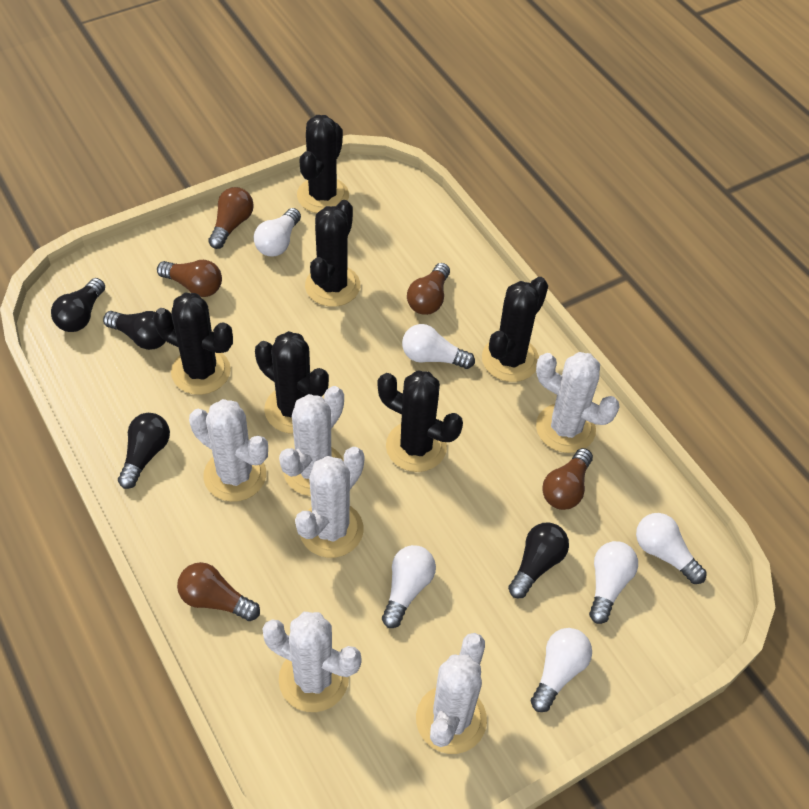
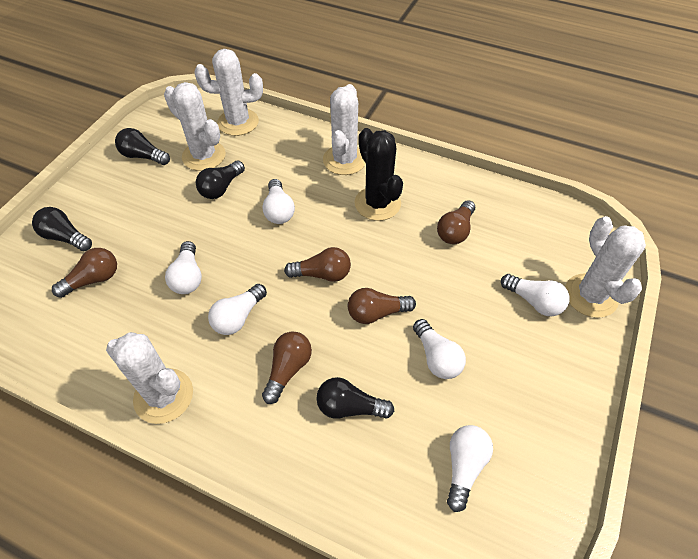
black cactus: 6 -> 1
white cactus: 6 -> 5

